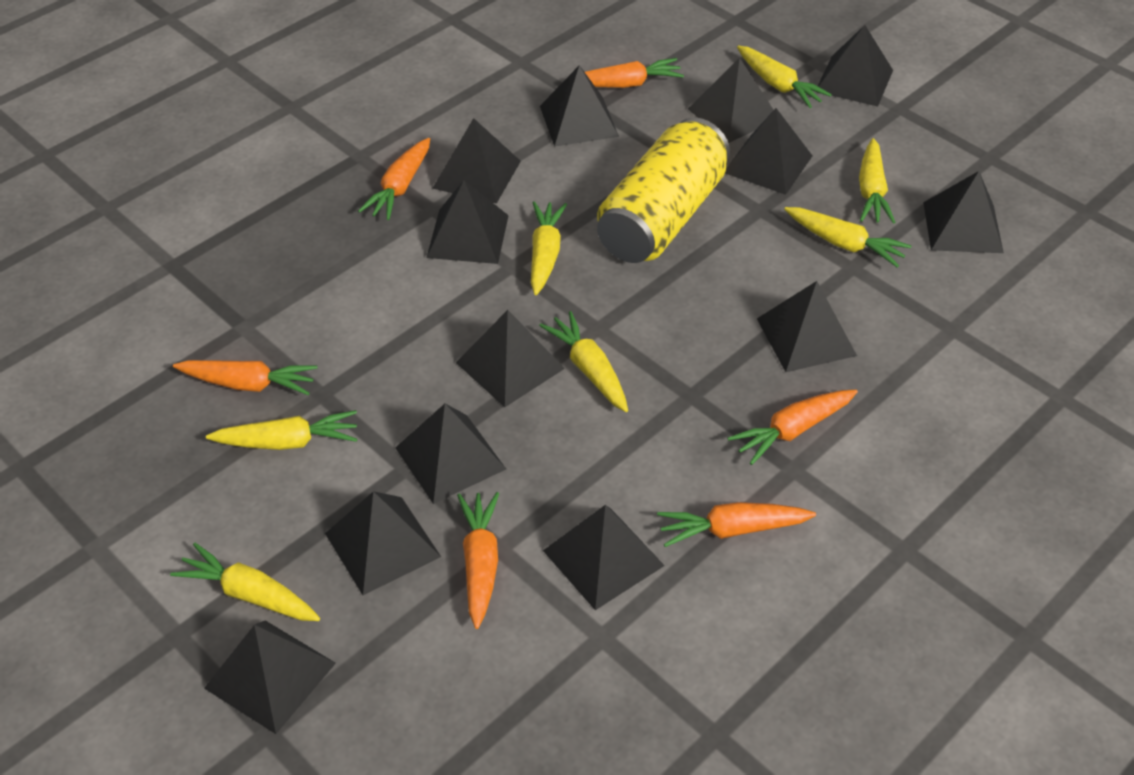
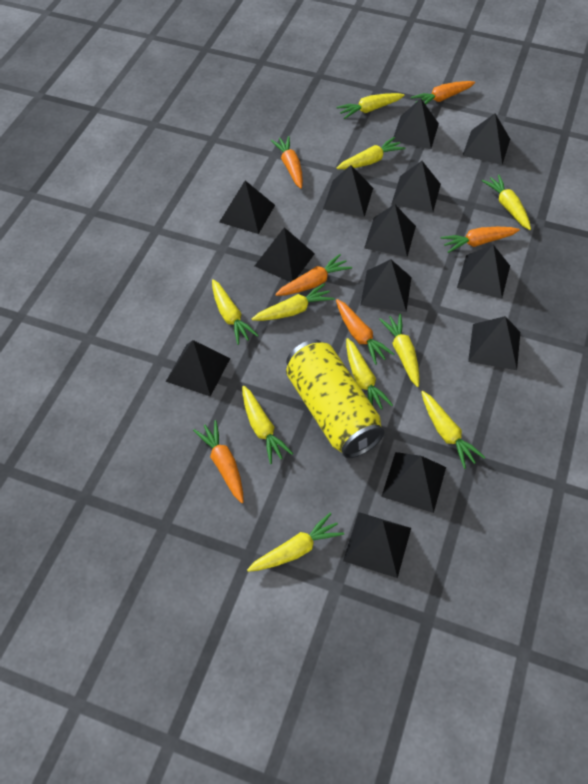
yellow carrot: 7 -> 10

